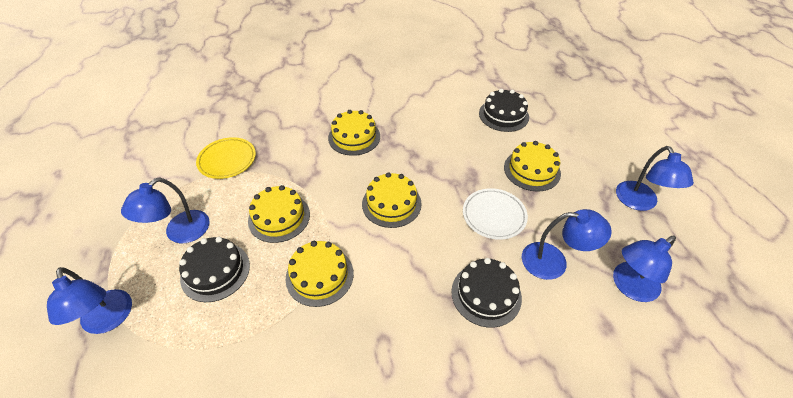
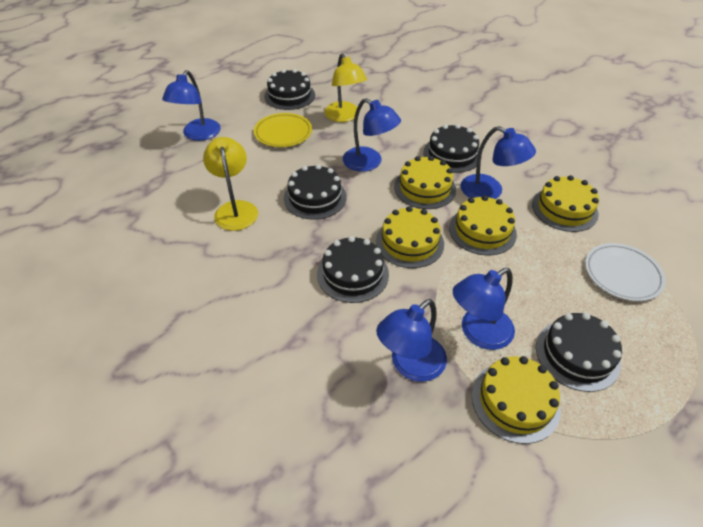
black cake: 3 -> 5
yellow lamp: 0 -> 2

